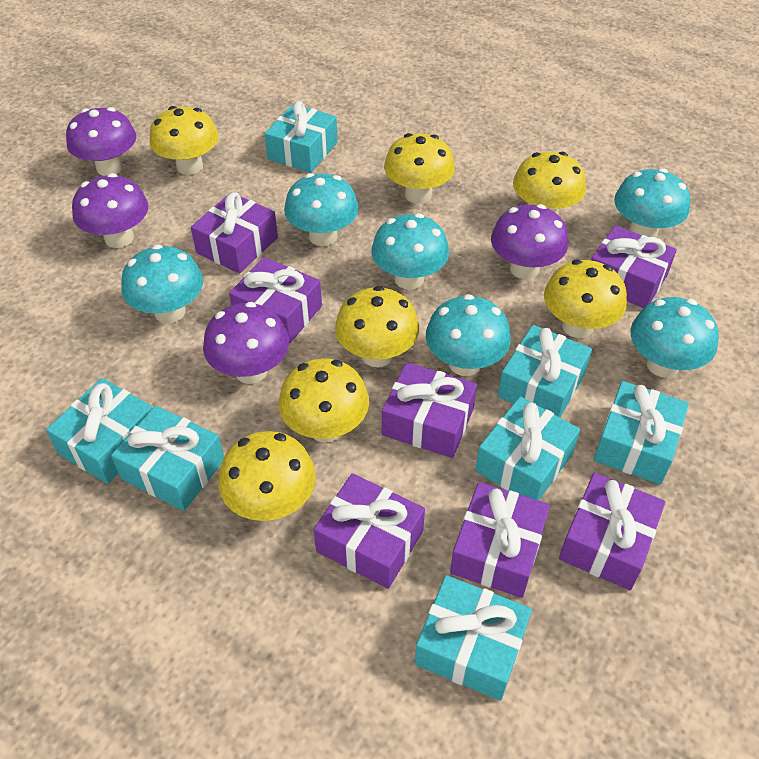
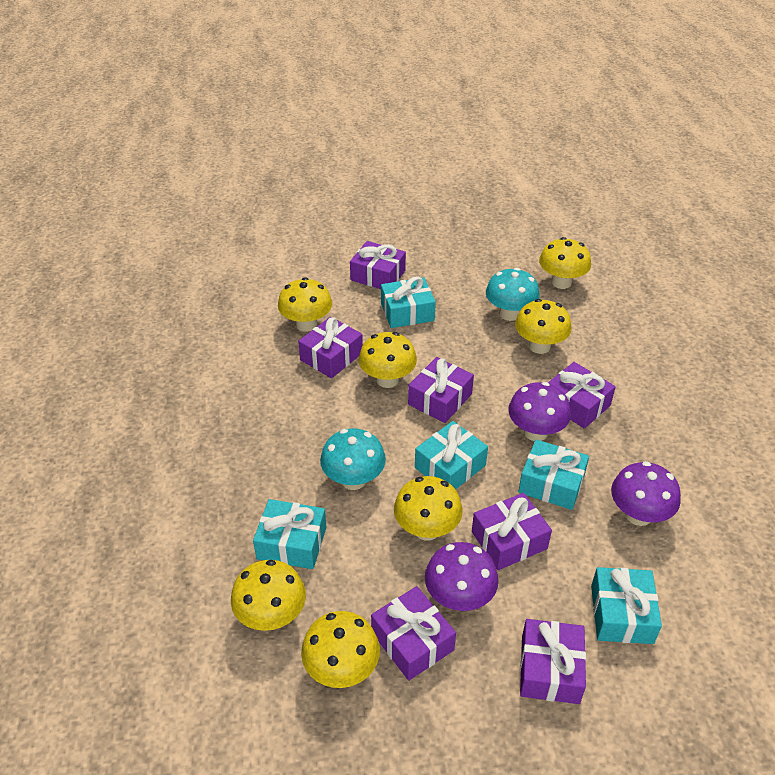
purple mushroom: 4 -> 3
turquoise gift: 7 -> 5
turquoise mushroom: 6 -> 2

